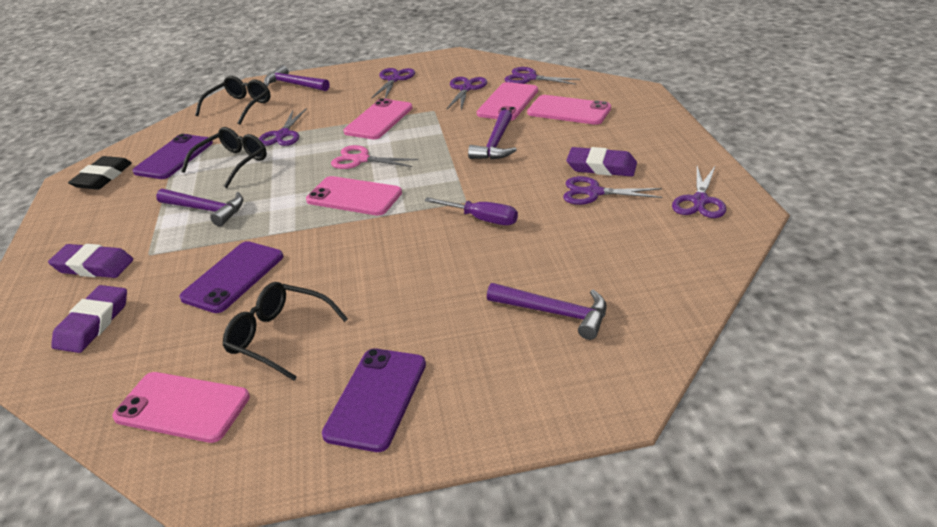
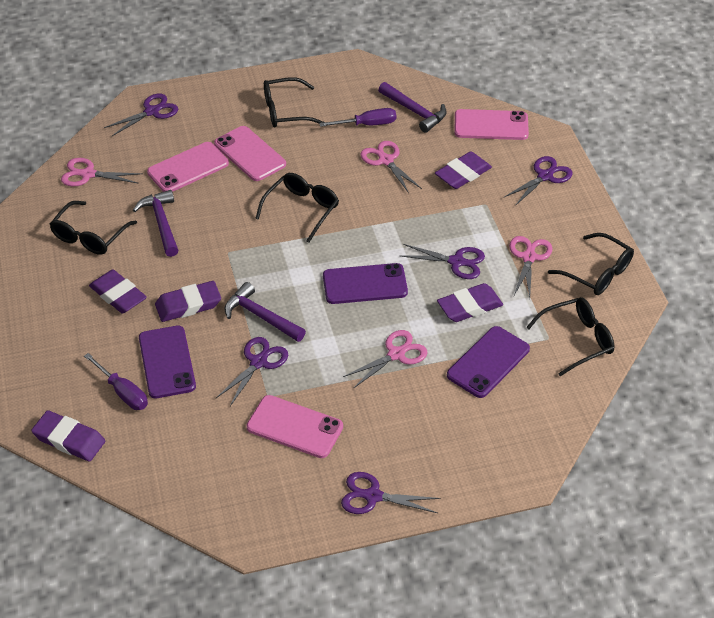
black eraser: 1 -> 0
black glasses: 3 -> 5
pink phone: 5 -> 4
pink scissors: 1 -> 4
purple eraser: 3 -> 5
purple hammer: 4 -> 3
purple scissors: 6 -> 5
purple screwdriver: 1 -> 2

